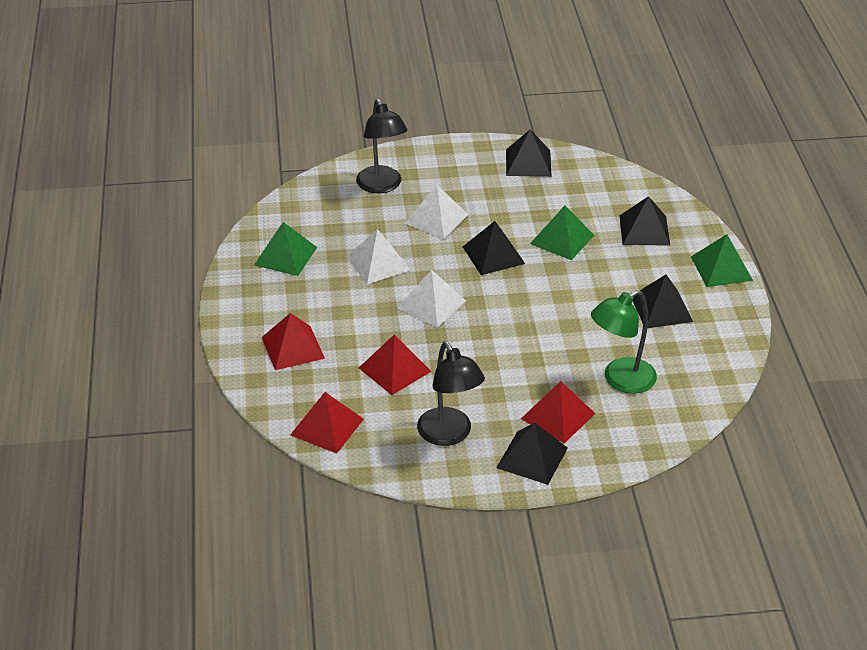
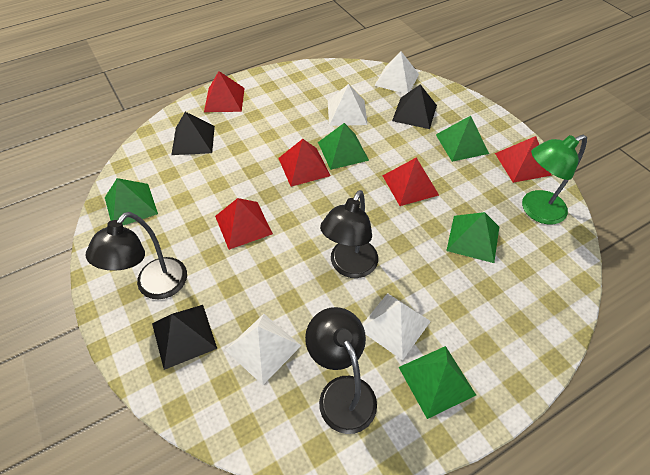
black lamp: 2 -> 3
black pyramid: 5 -> 3
green pyramid: 3 -> 5
red pyramid: 4 -> 5
white pyramid: 3 -> 4

